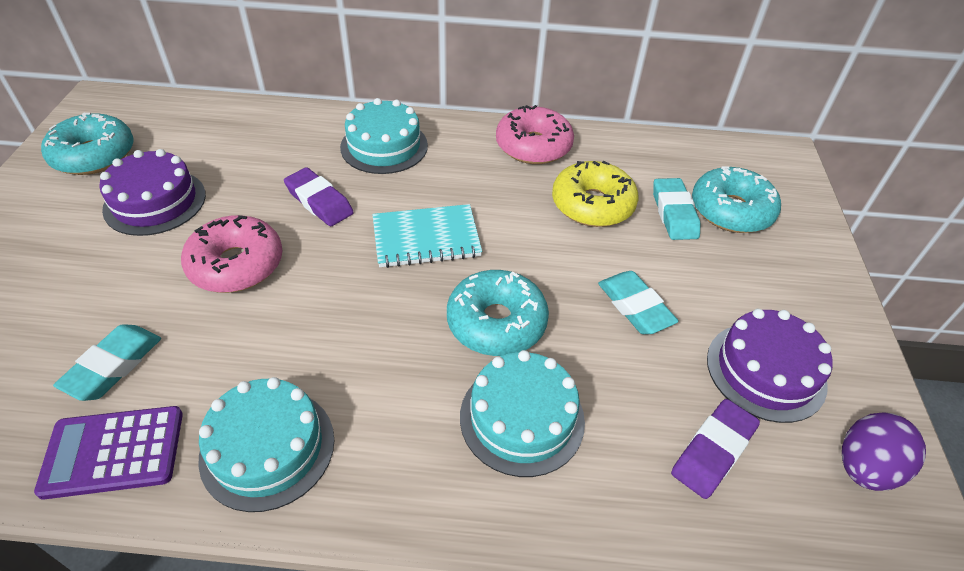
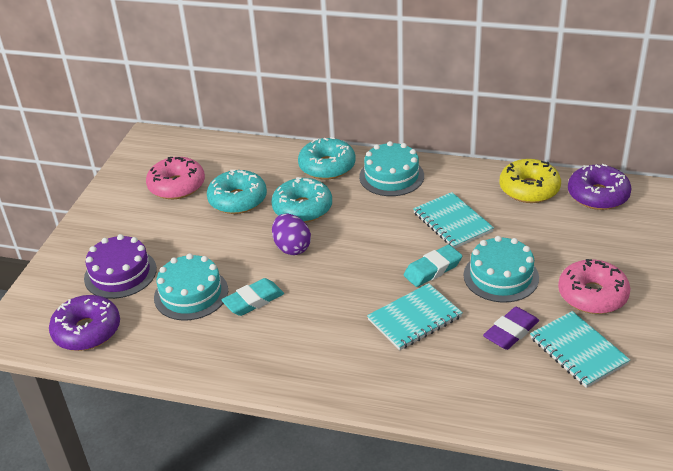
purple cake: 2 -> 1
purple calculator: 1 -> 0
purple donut: 0 -> 2
purple eraser: 2 -> 1
turquoise eraser: 3 -> 2
turquoise notebook: 1 -> 3

